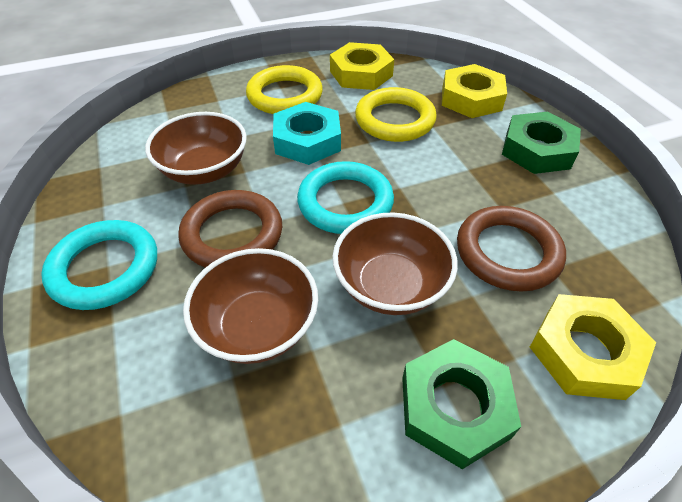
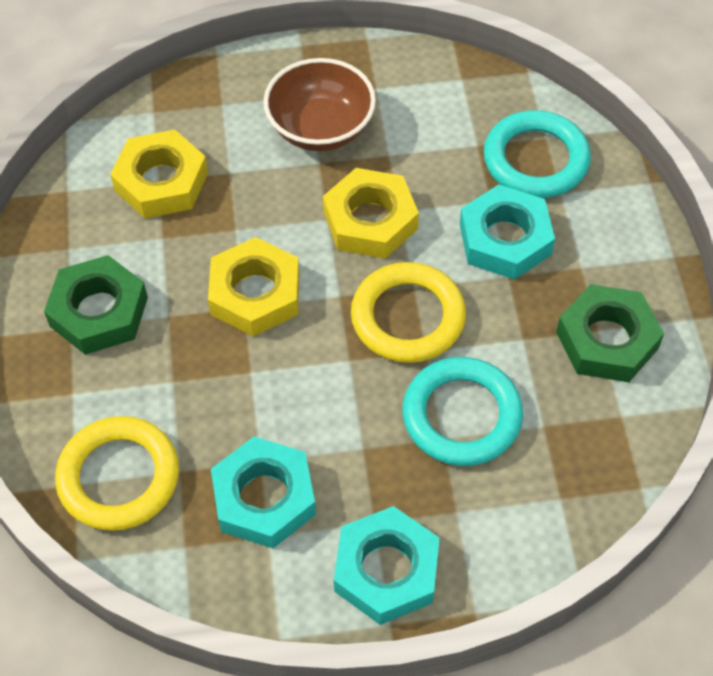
brown bowl: 3 -> 1
brown ring: 2 -> 0
turquoise nut: 1 -> 3

